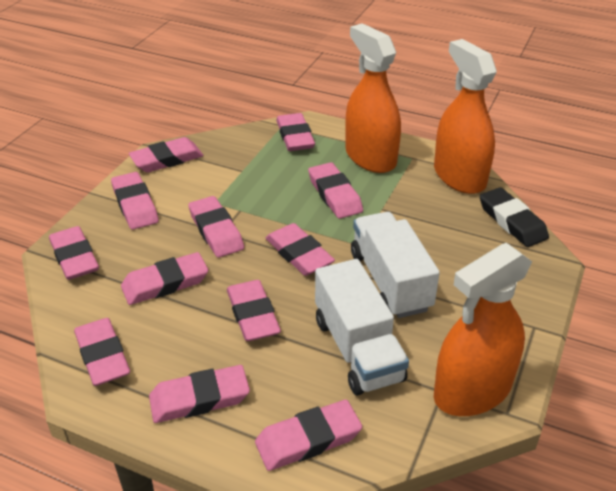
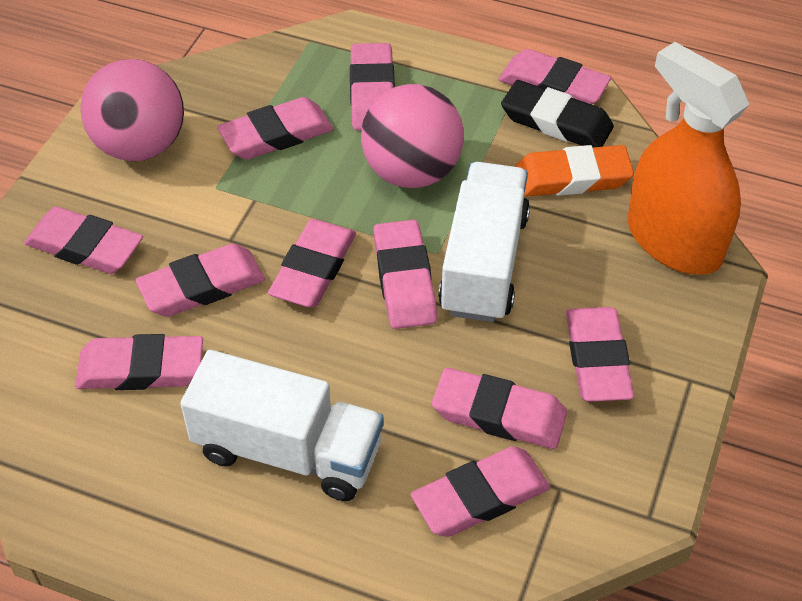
orange eraser: 0 -> 1
orange spray bottle: 3 -> 1
pink ball: 0 -> 2
pink eraser: 12 -> 11

